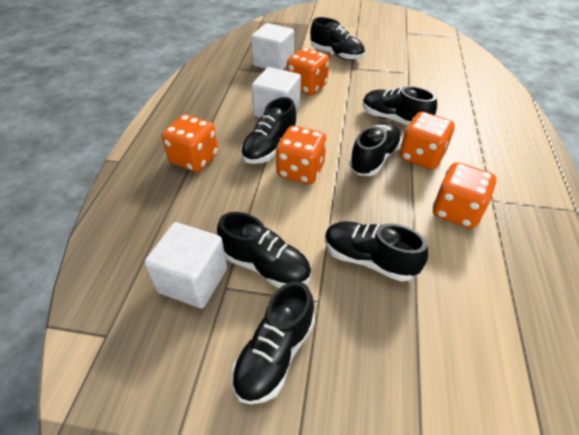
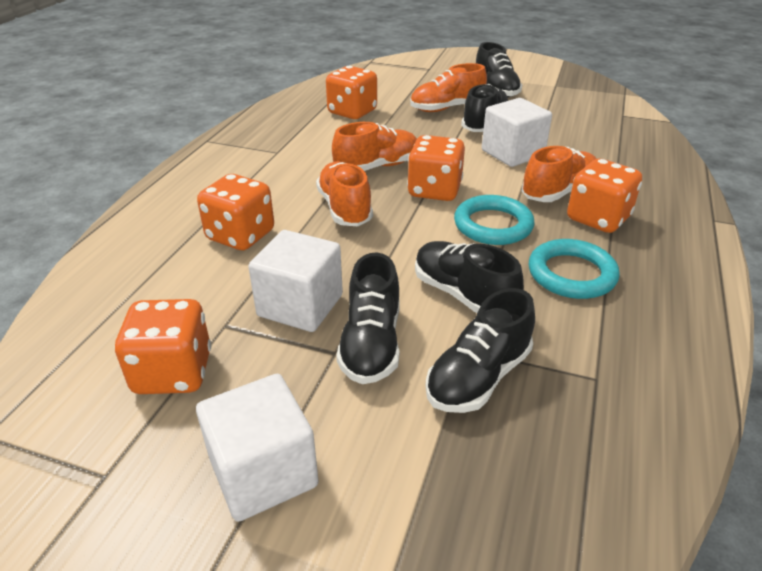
black shoe: 7 -> 5
orange shoe: 0 -> 4
turquoise ring: 0 -> 2

